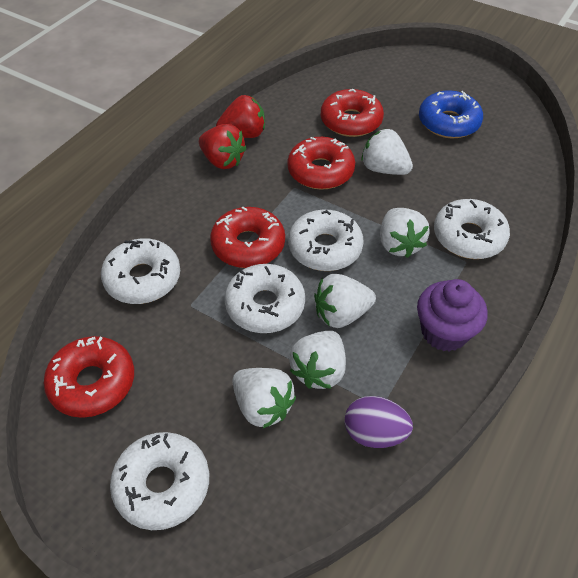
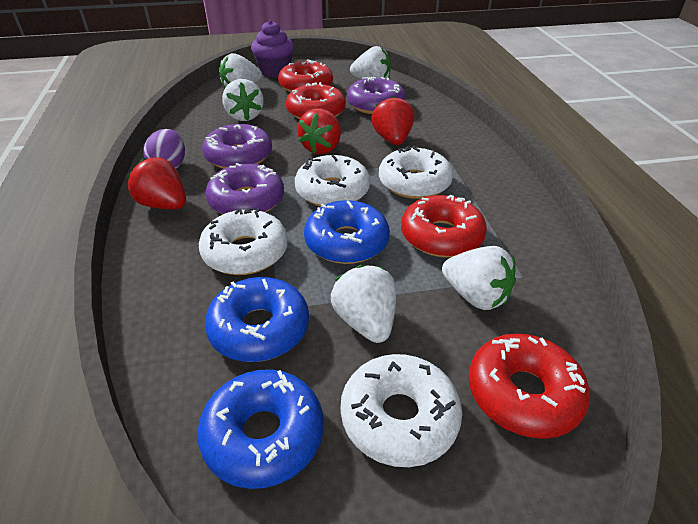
blue donut: 1 -> 3
purple donut: 0 -> 3
red strawberry: 2 -> 3
white donut: 5 -> 4

